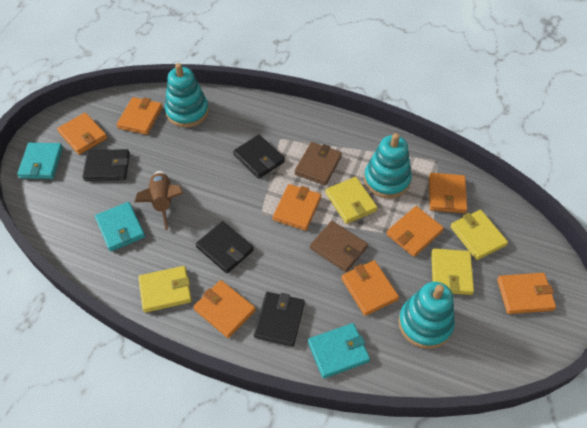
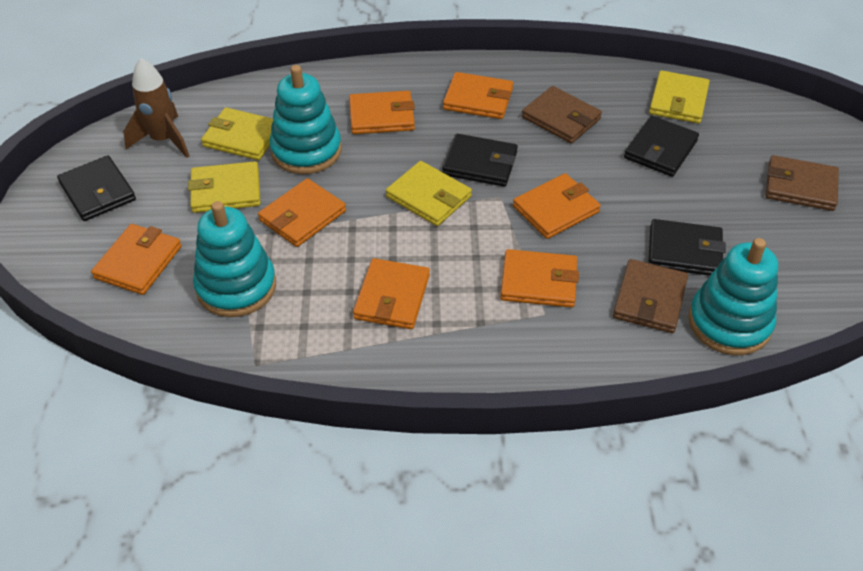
brown wallet: 2 -> 3
orange wallet: 8 -> 7
turquoise wallet: 3 -> 0

